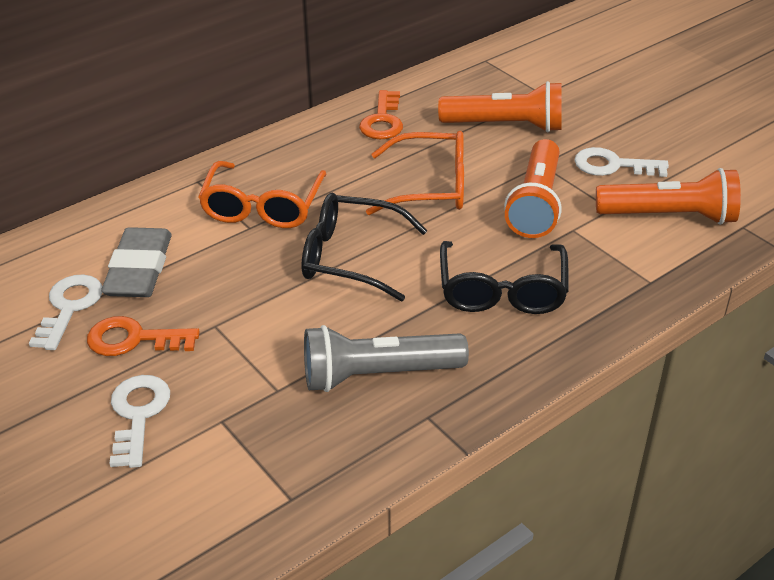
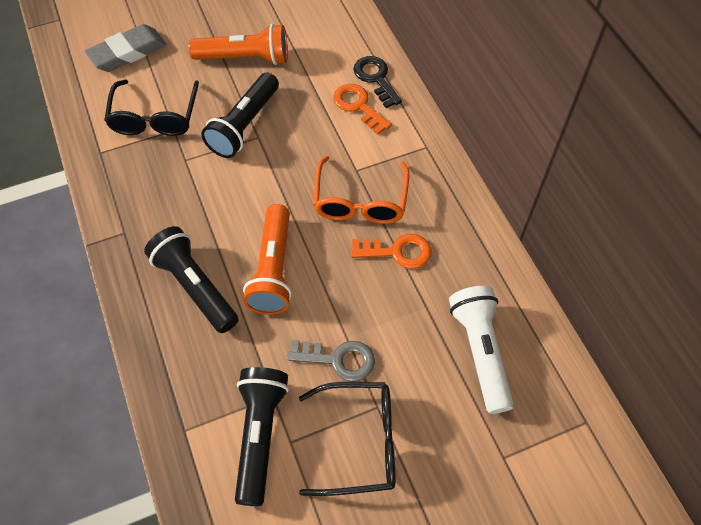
black flashlight: 0 -> 3
black key: 0 -> 1
grey flashlight: 1 -> 0
grey key: 0 -> 1
orange flashlight: 3 -> 2
orange glasses: 2 -> 1
white flashlight: 0 -> 1
white key: 3 -> 0

